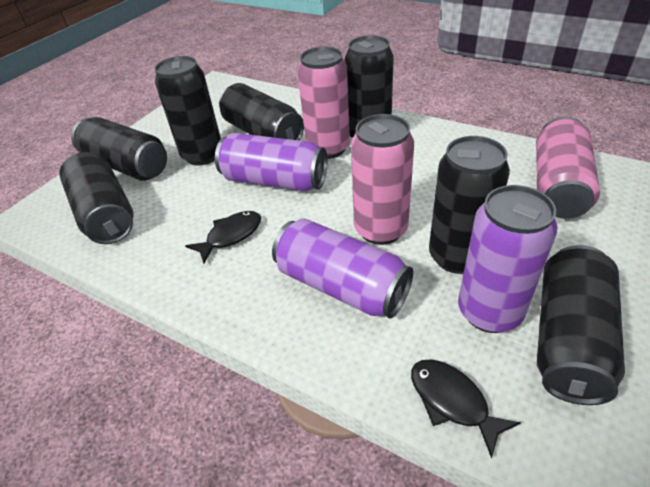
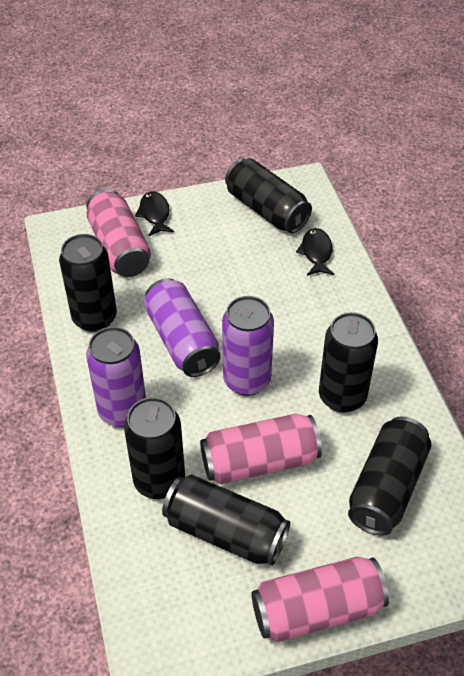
black can: 7 -> 6

